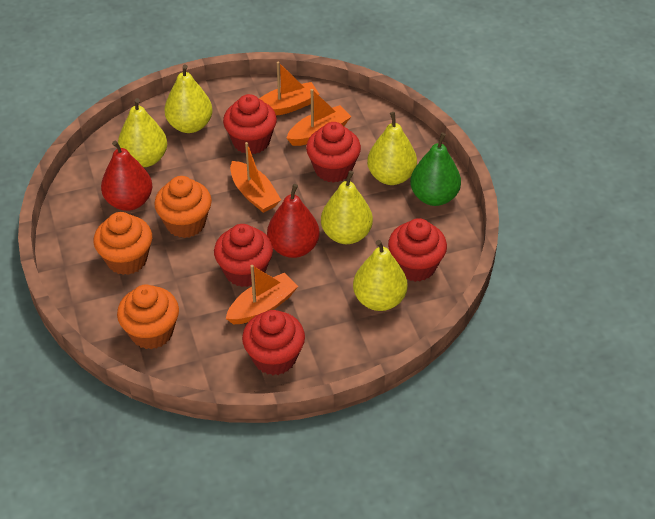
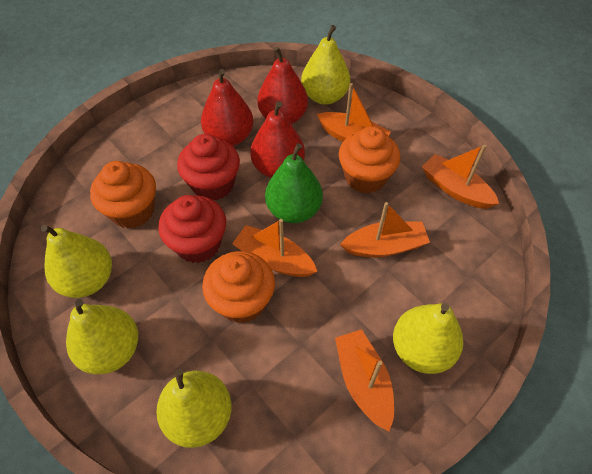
orange boat: 4 -> 5
red cupcake: 5 -> 2
red pear: 2 -> 3

